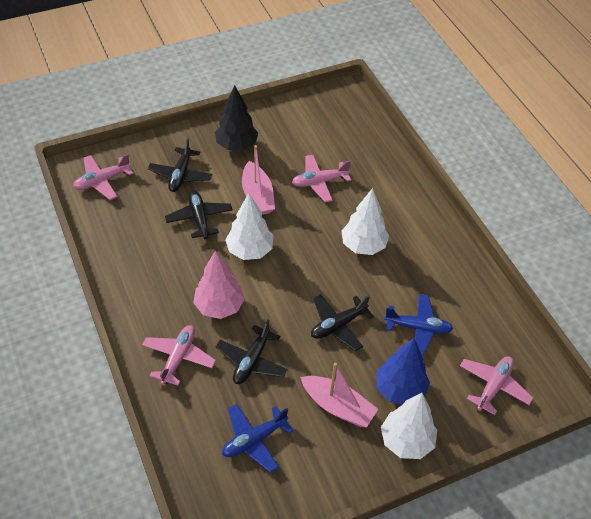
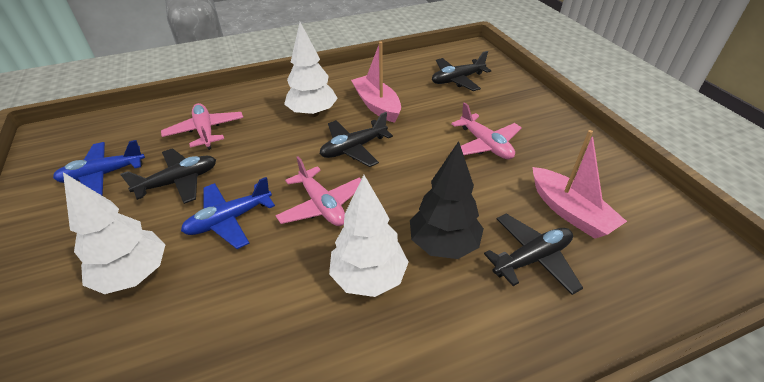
blue tree: 1 -> 0
pink plane: 4 -> 3
pink tree: 1 -> 0

